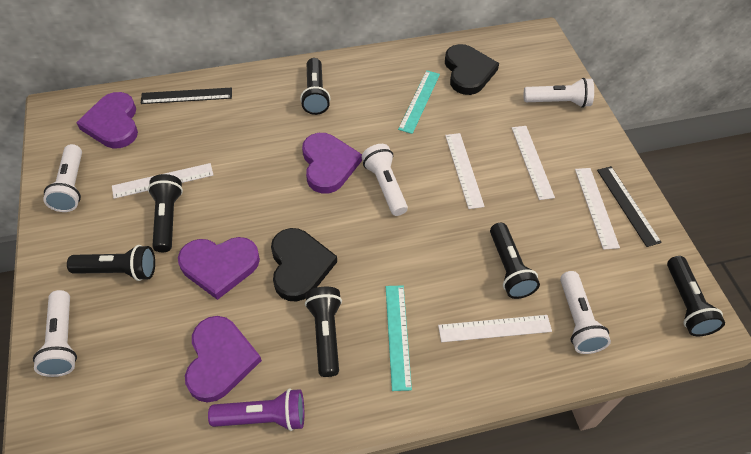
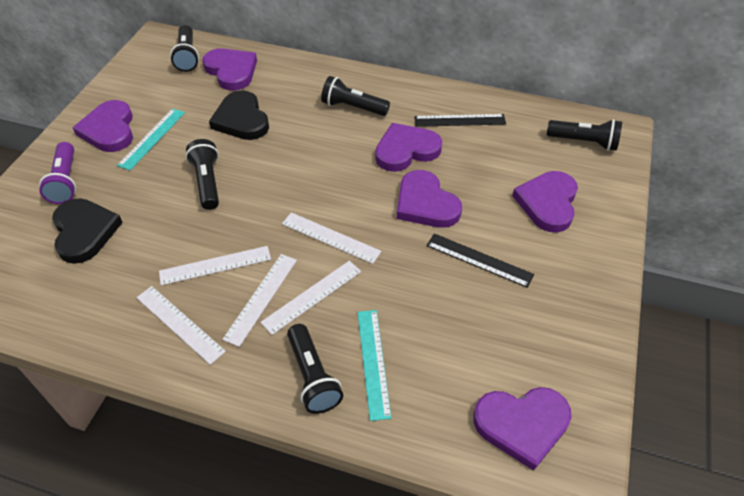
black flashlight: 6 -> 5
purple heart: 4 -> 6
white flashlight: 5 -> 0

